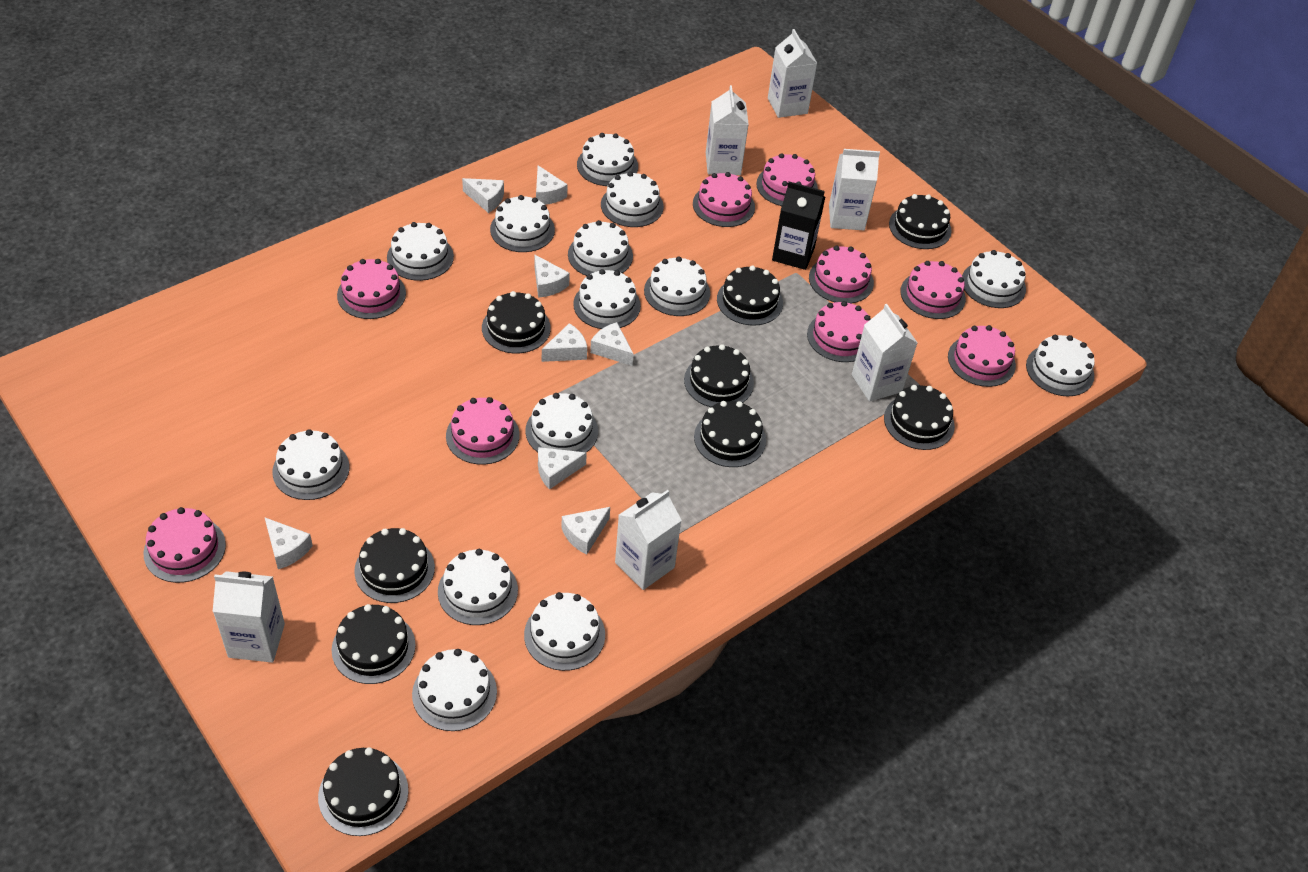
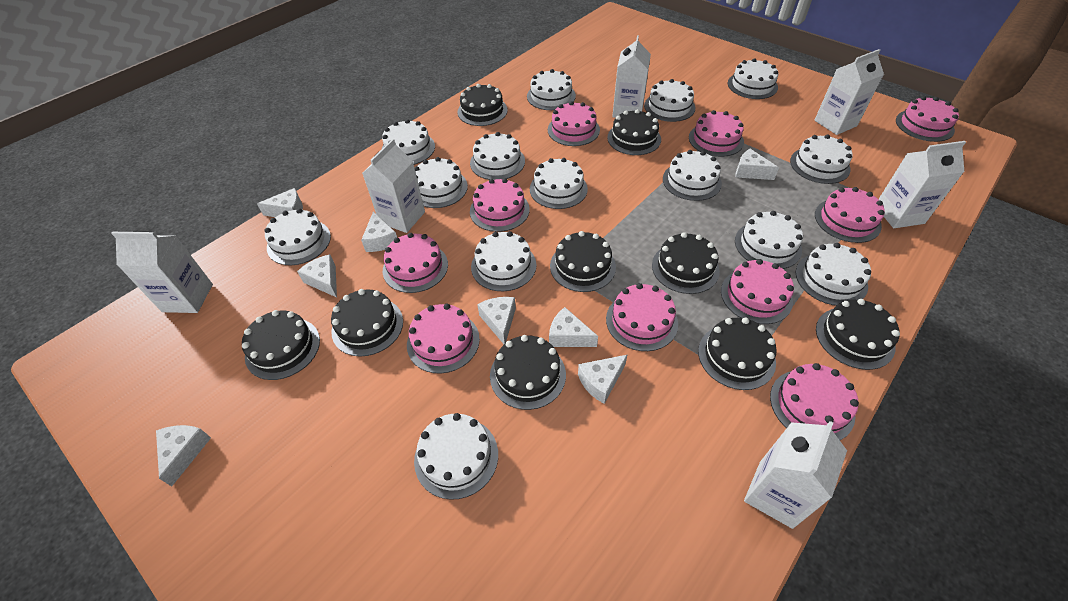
black carton: 1 -> 0
pink cake: 9 -> 10

